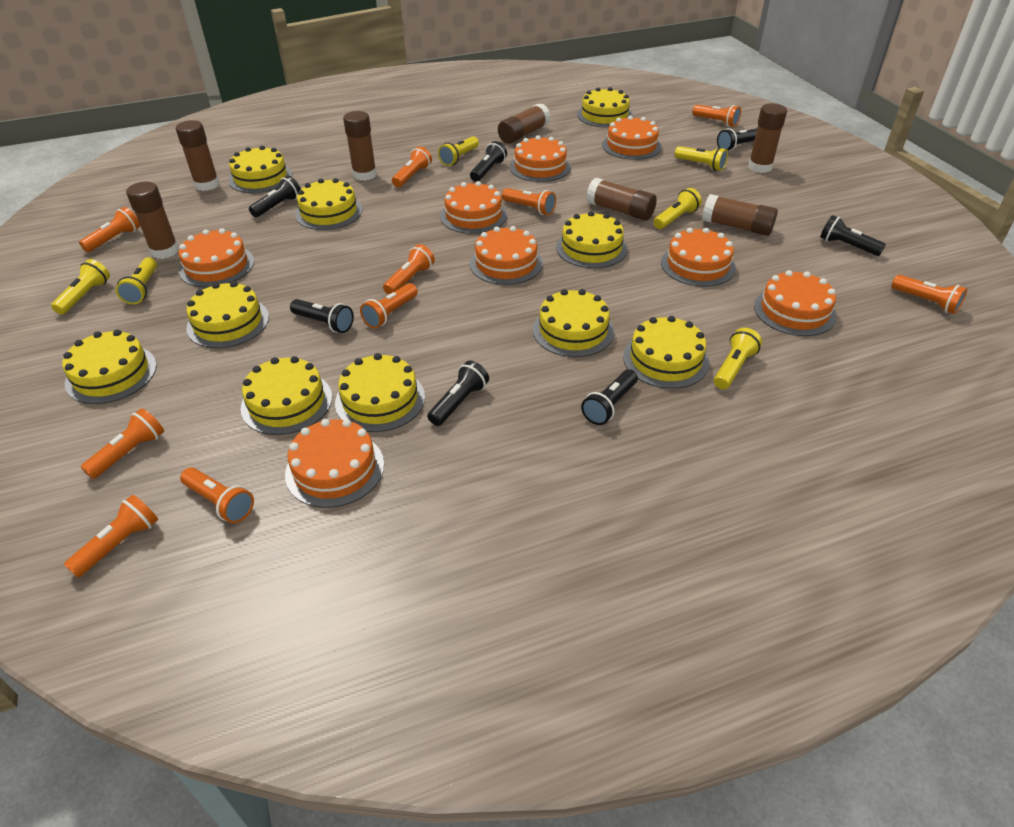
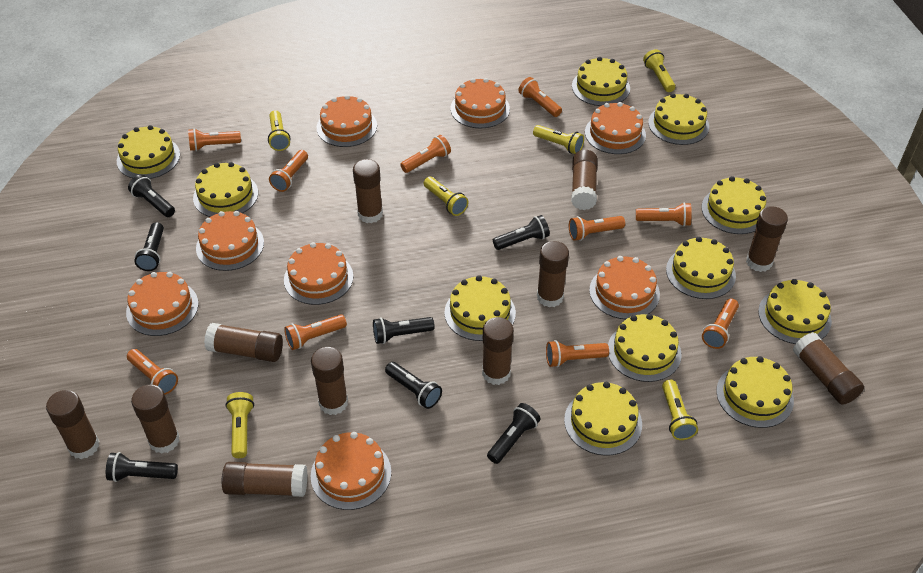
brown glue stick: 7 -> 11
yellow cake: 10 -> 11

